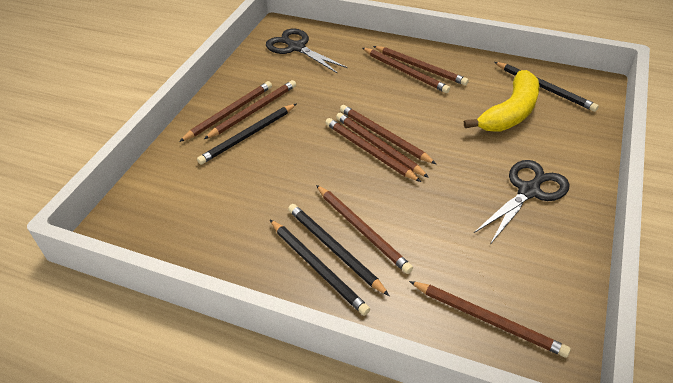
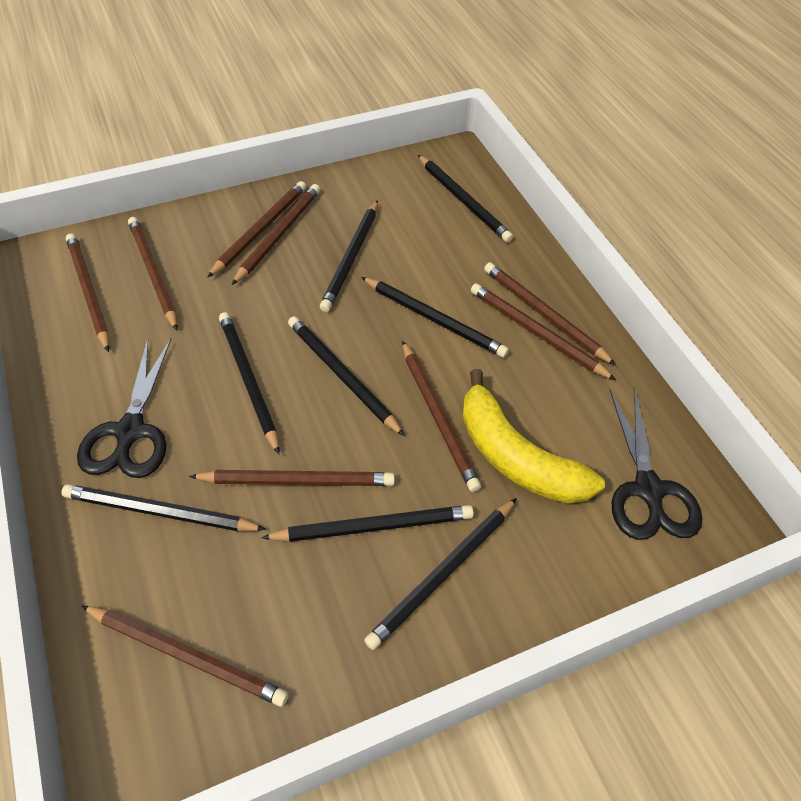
black pencil: 4 -> 8

